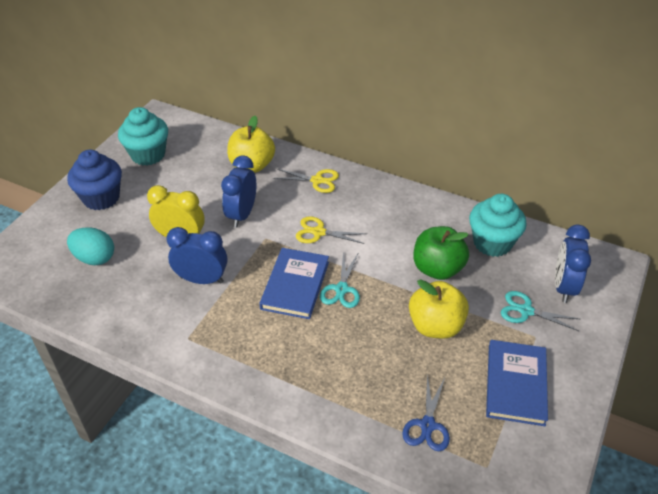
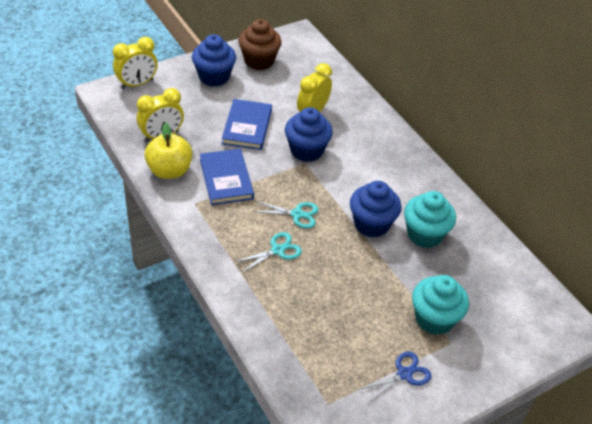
blue clock: 3 -> 0
blue cupcake: 1 -> 3
brown cupcake: 0 -> 1
green apple: 1 -> 0
turquoise egg: 1 -> 0
yellow apple: 2 -> 1
yellow clock: 1 -> 3
yellow scissors: 2 -> 0

